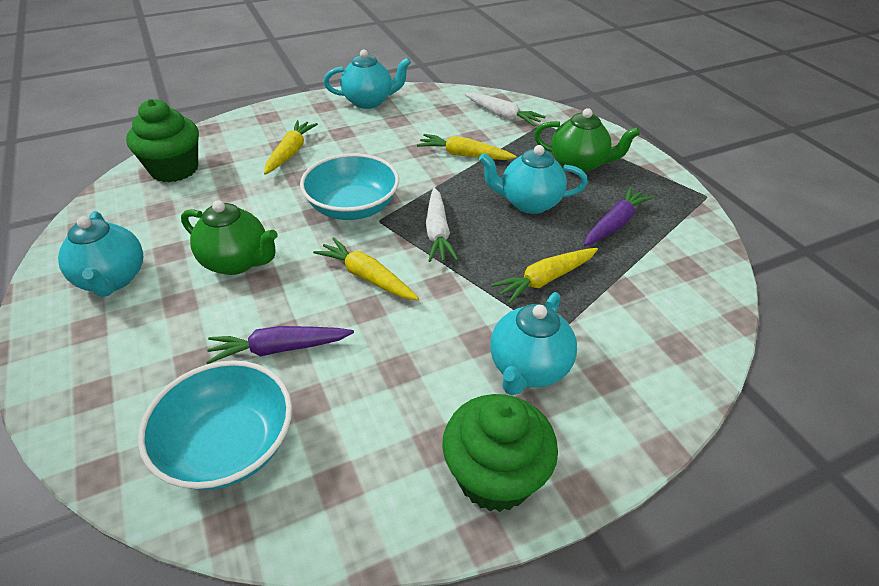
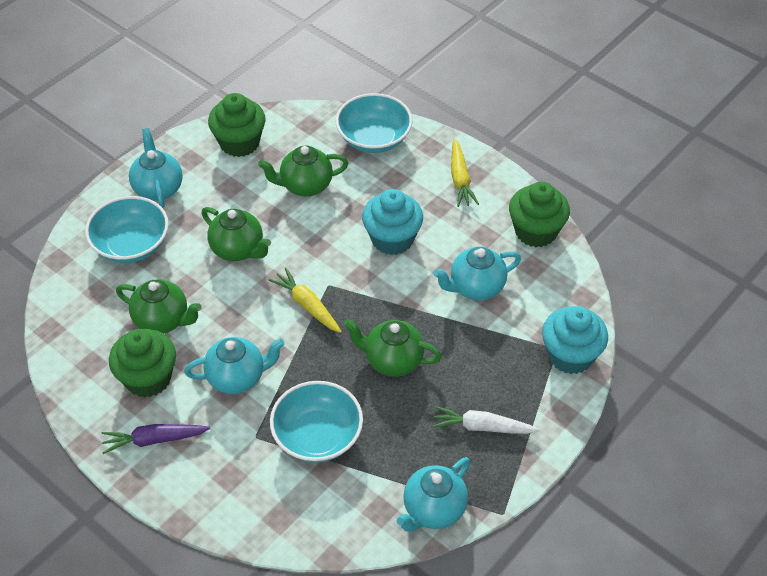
green cupcake: 2 -> 3
green teapot: 2 -> 4
purple carrot: 2 -> 1
turquoise bowl: 2 -> 3
turquoise cupcake: 0 -> 2
white carrot: 2 -> 1
yellow carrot: 4 -> 2

